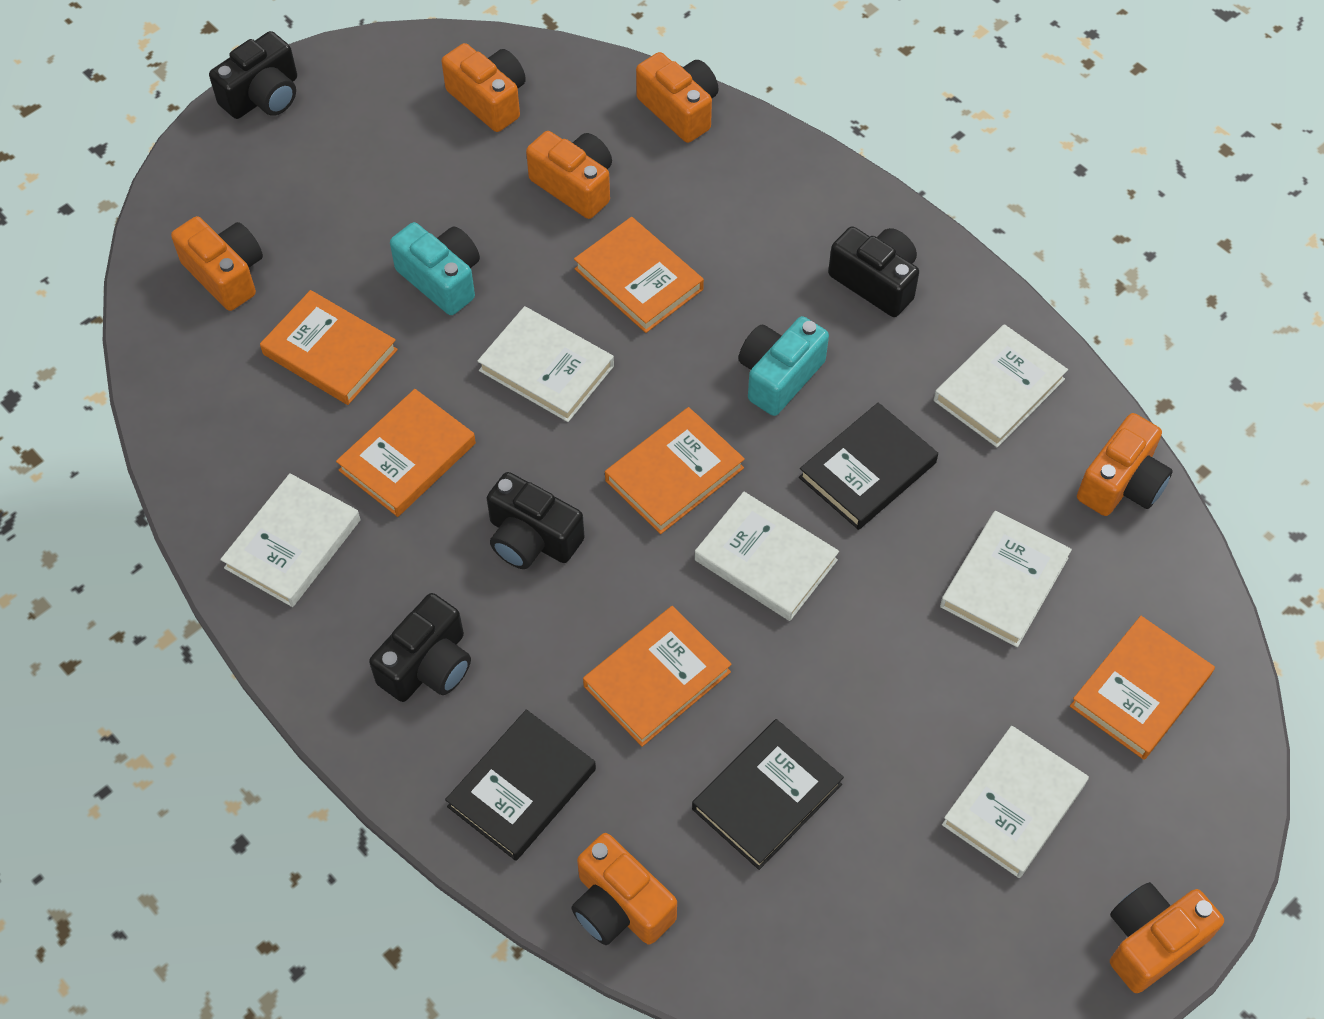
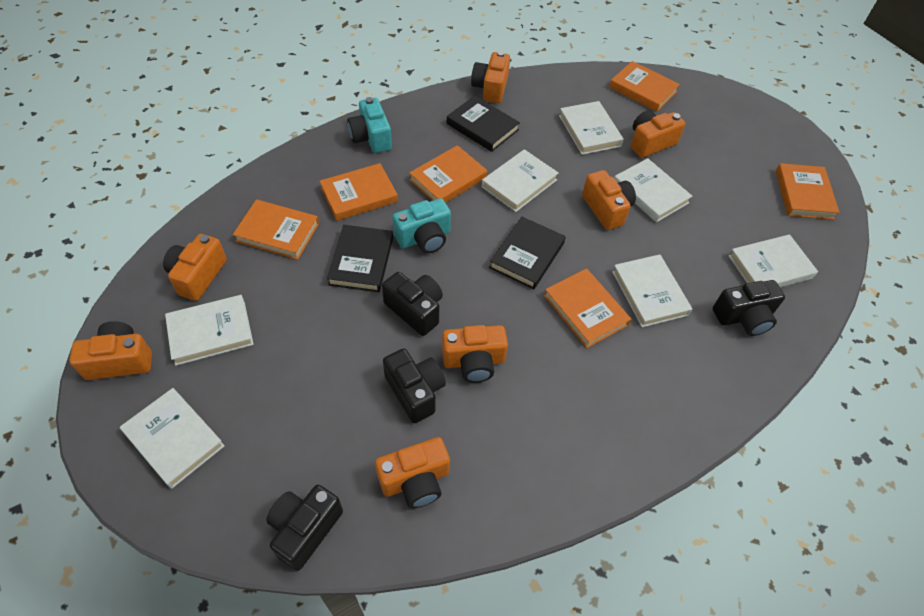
white book: 6 -> 7

